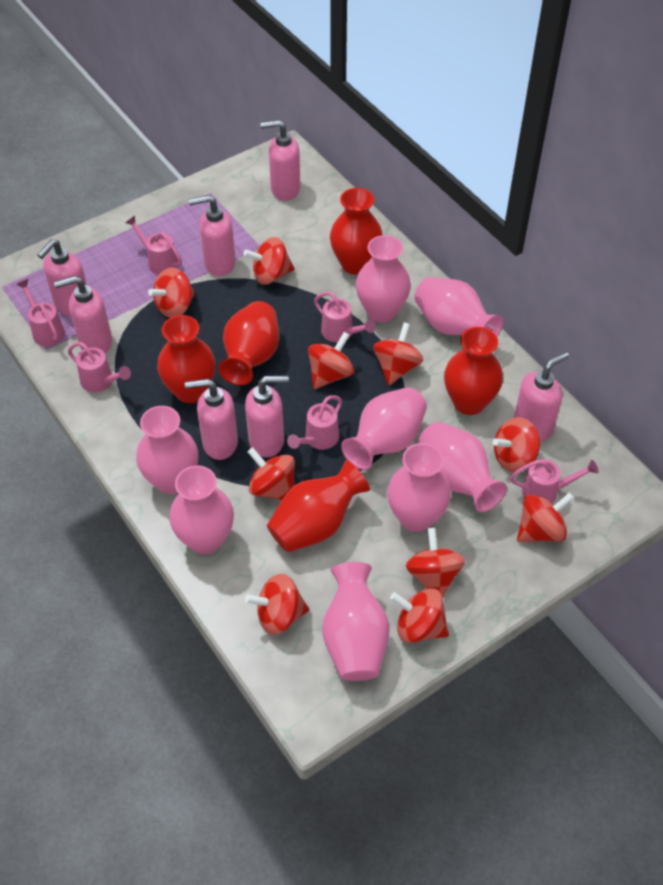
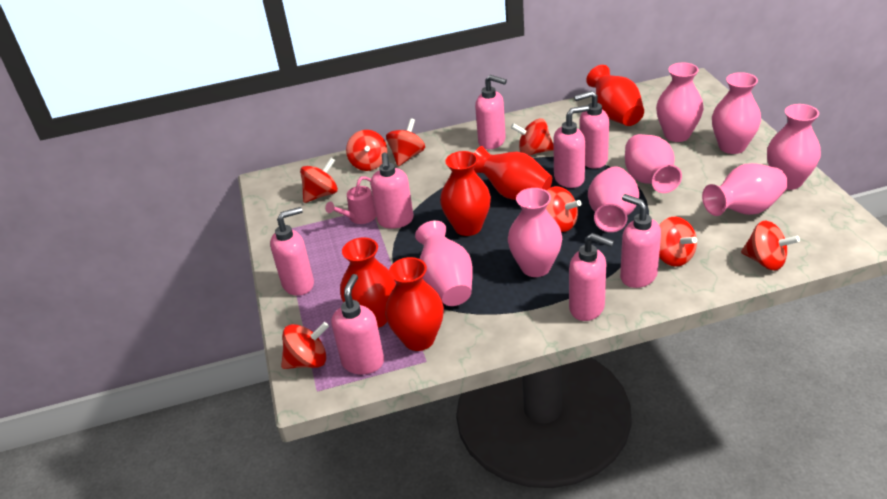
pink soap dispenser: 7 -> 8
pink watering can: 6 -> 1
red spinning top: 10 -> 8

